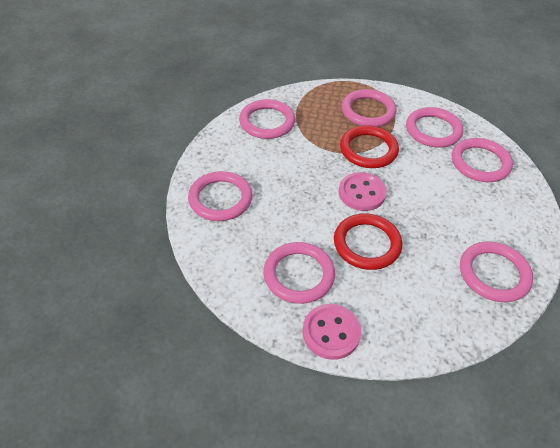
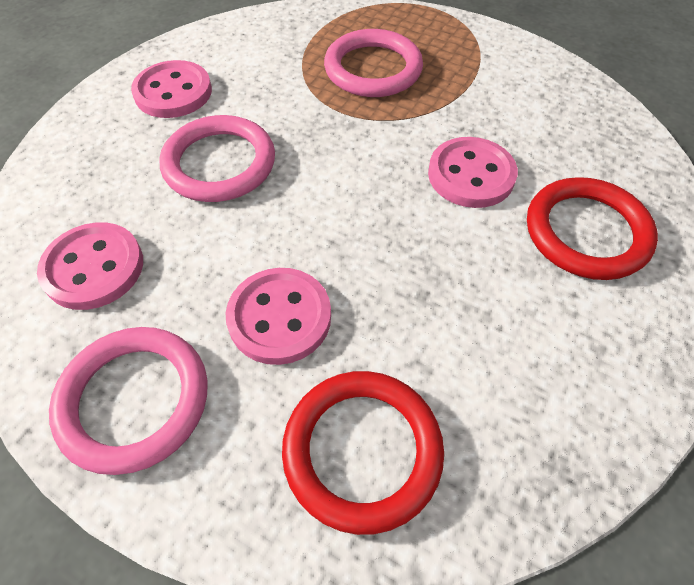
pink button: 2 -> 4
pink ring: 7 -> 3

